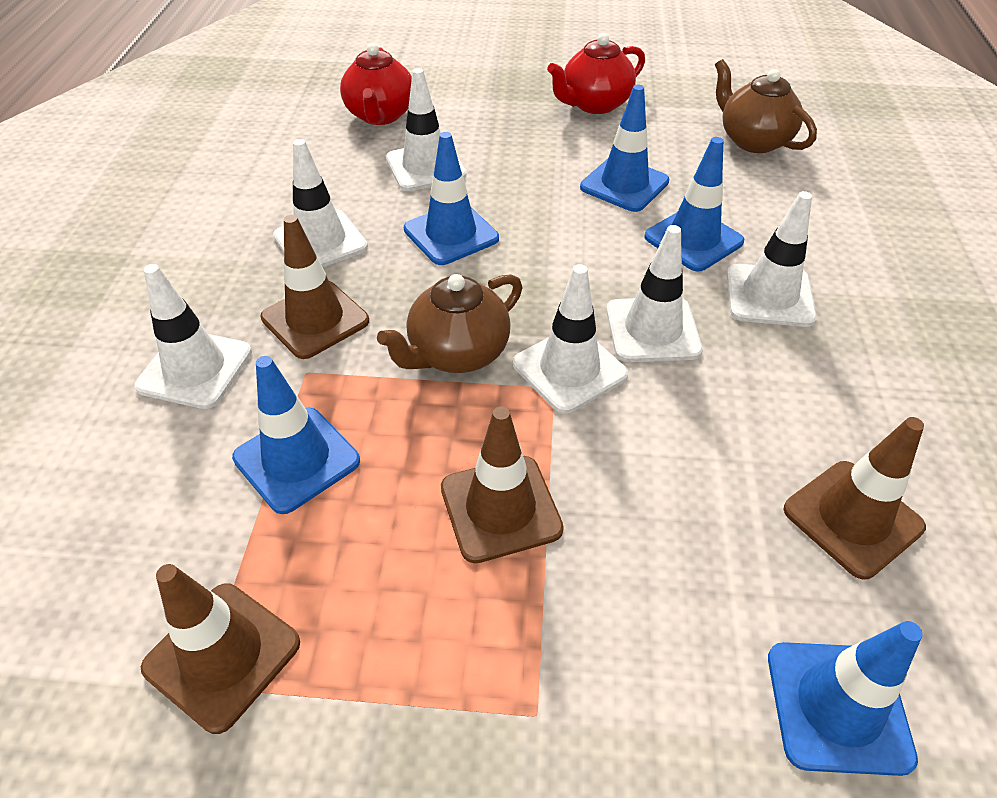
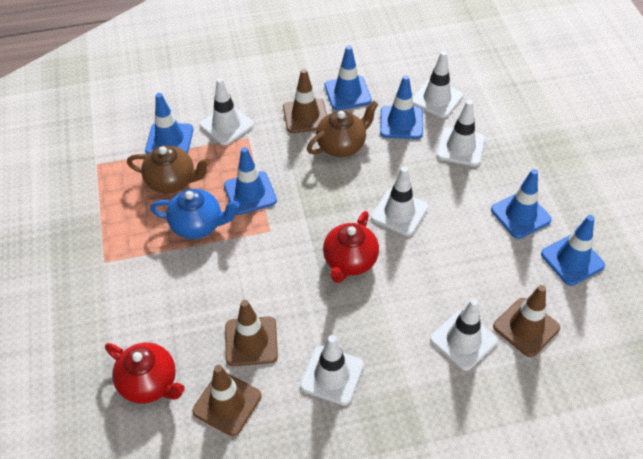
blue teapot: 0 -> 1
blue traffic cone: 5 -> 6

